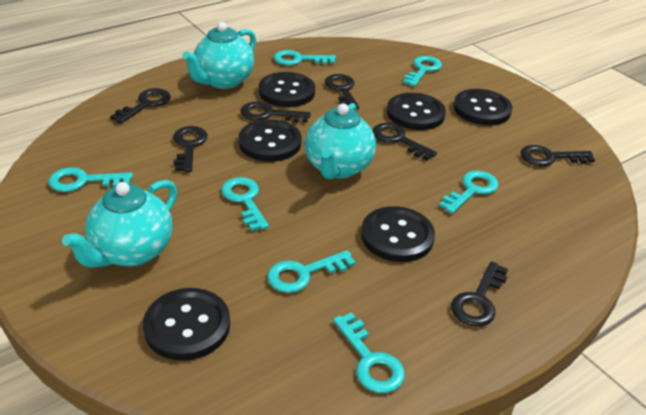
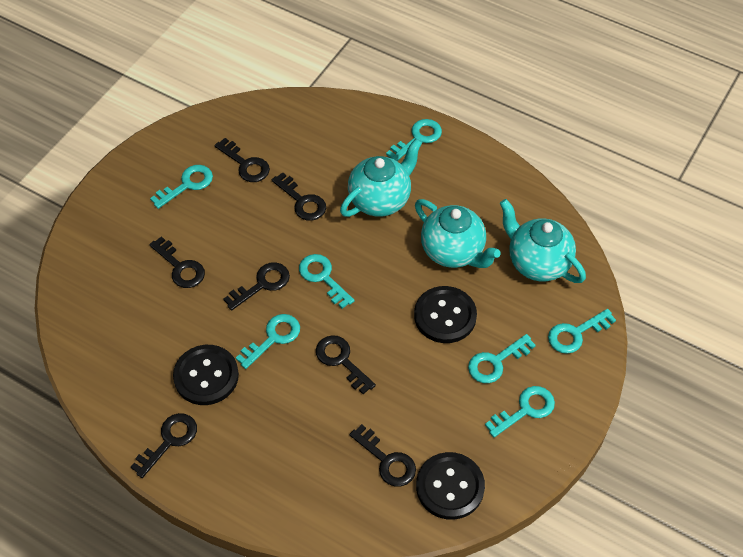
black button: 6 -> 3

